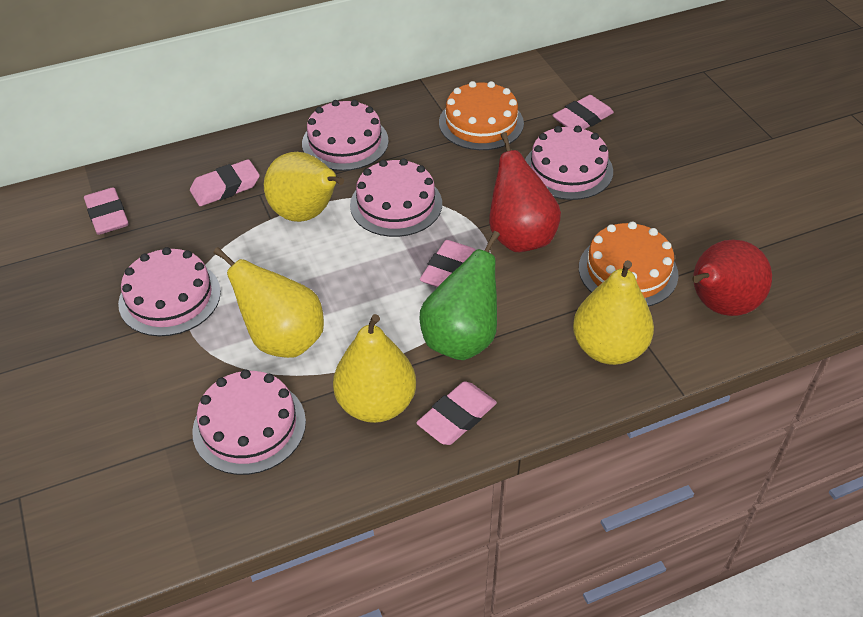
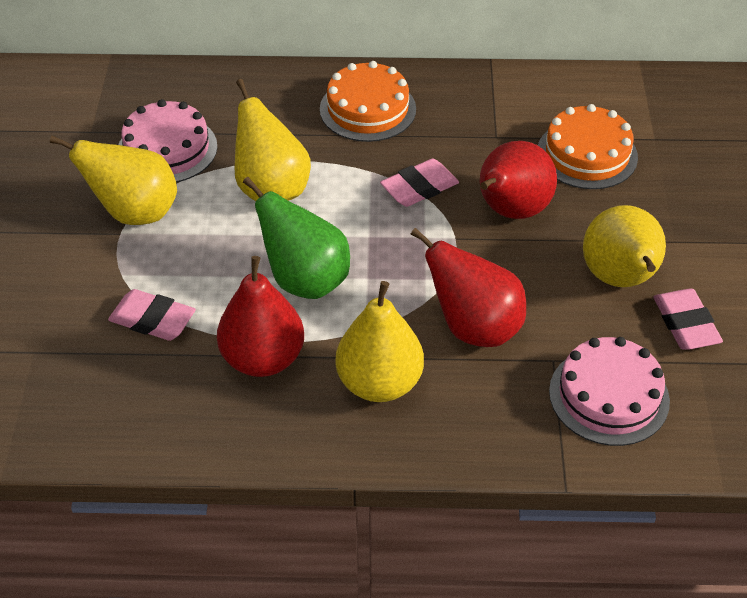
pink cake: 5 -> 2
pink eraser: 5 -> 3
red pear: 2 -> 3

